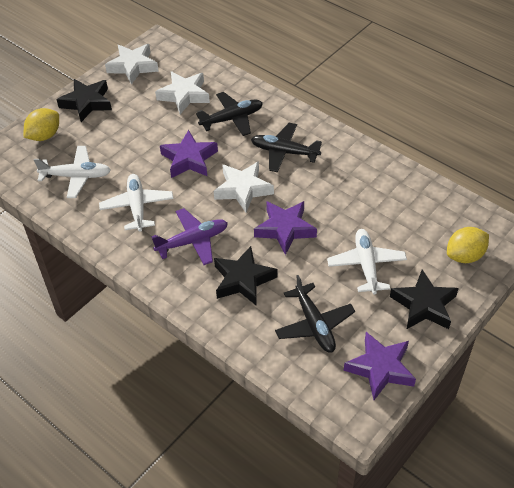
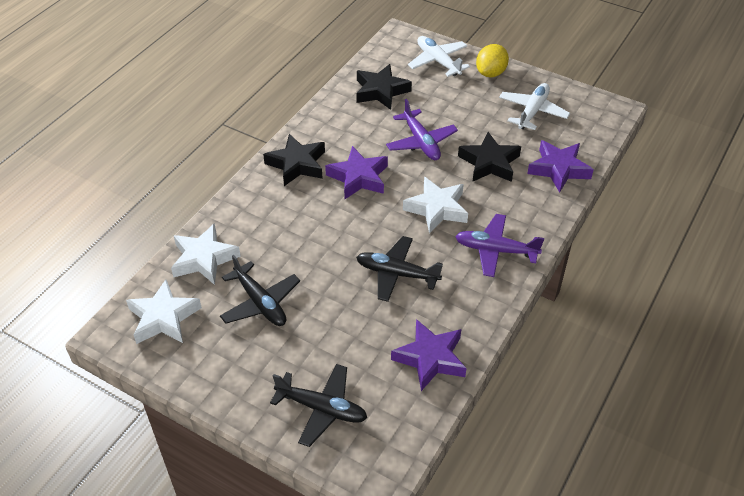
purple plane: 1 -> 2
white plane: 3 -> 2
yellow lemon: 2 -> 1

